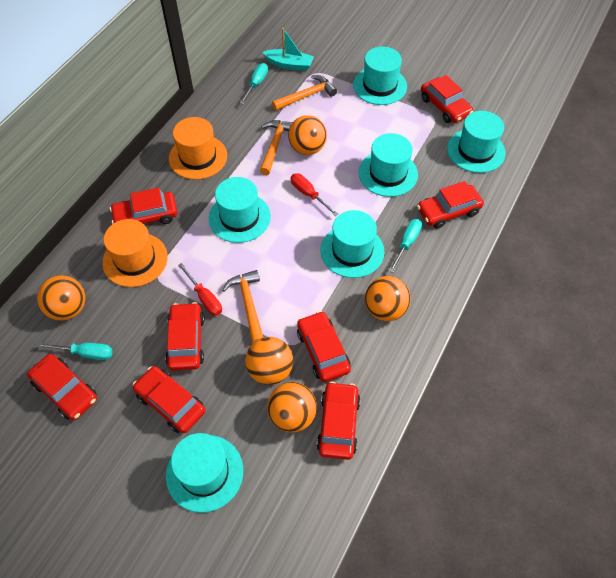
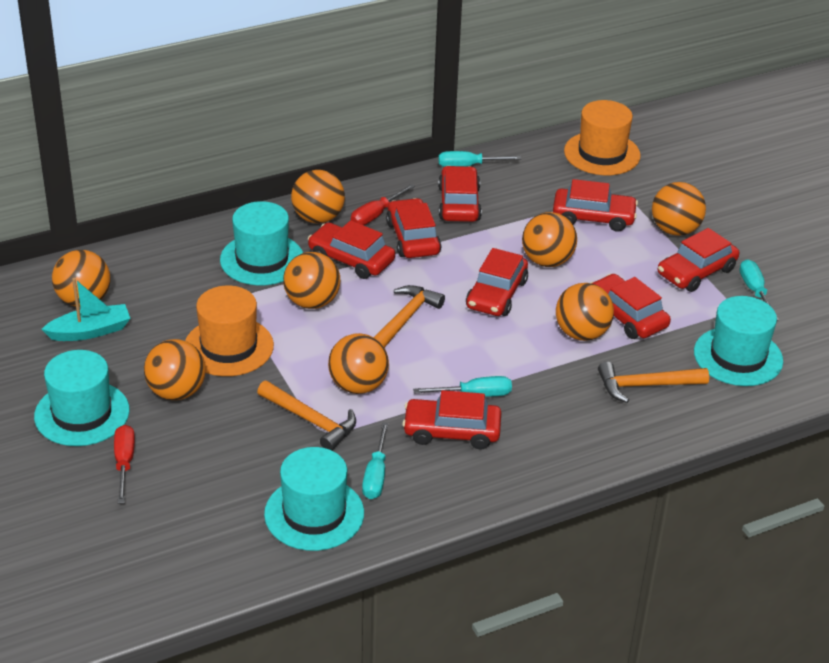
orange ball: 5 -> 8
turquoise hat: 6 -> 4
turquoise screwdriver: 3 -> 4

